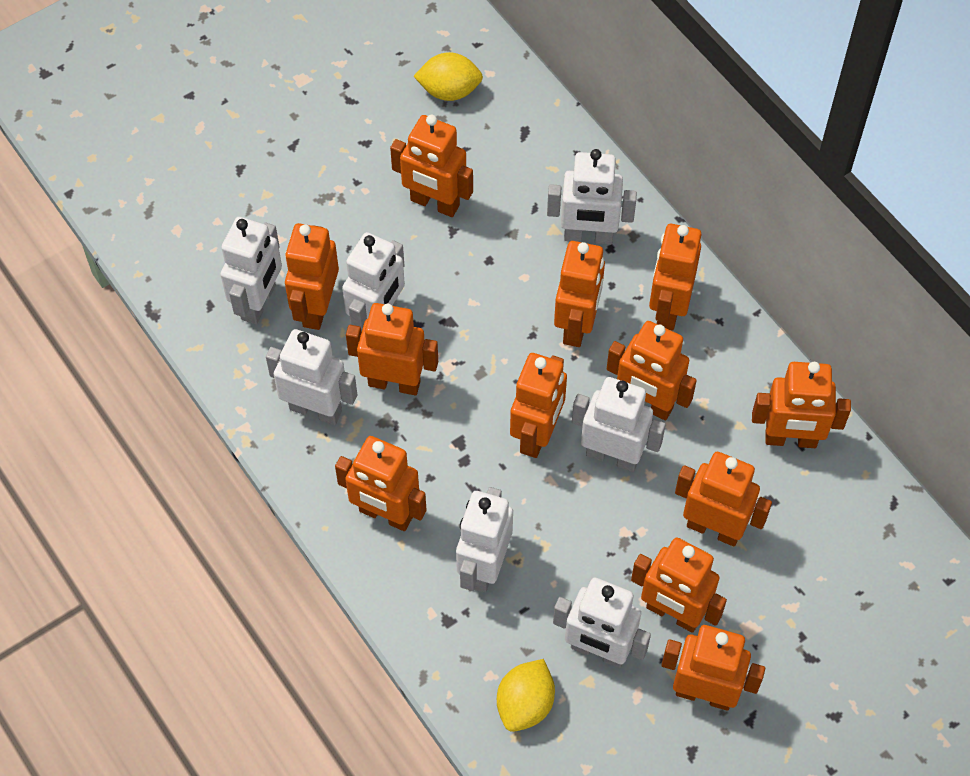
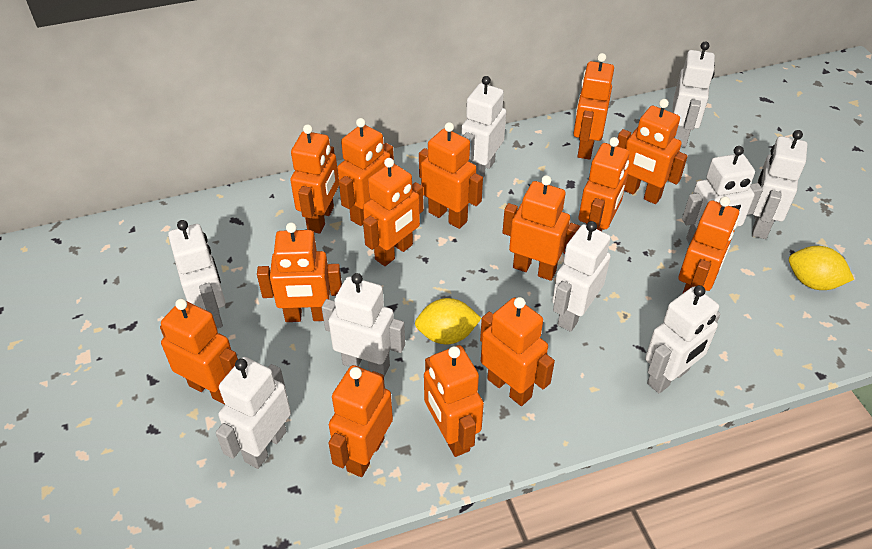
orange robot: 12 -> 14
white robot: 7 -> 9

